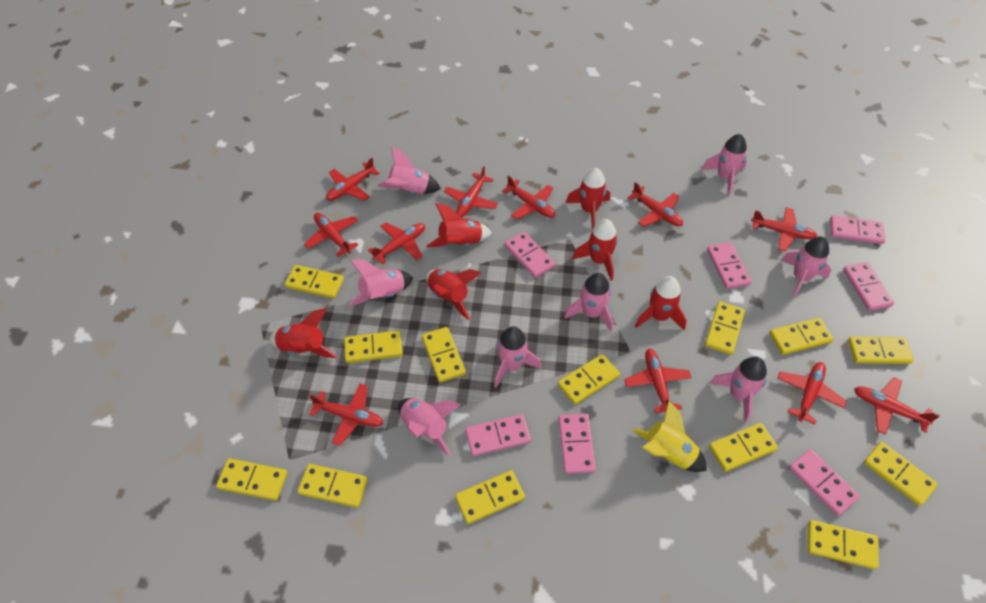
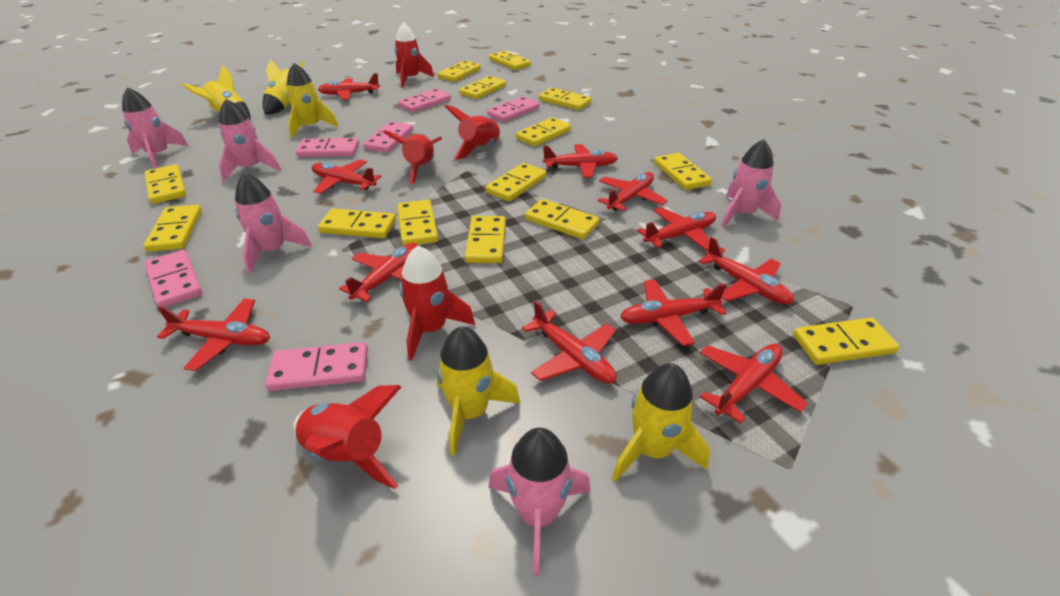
pink domino: 7 -> 6
pink rocket: 8 -> 5
red rocket: 6 -> 5
yellow domino: 13 -> 14
yellow rocket: 1 -> 5

